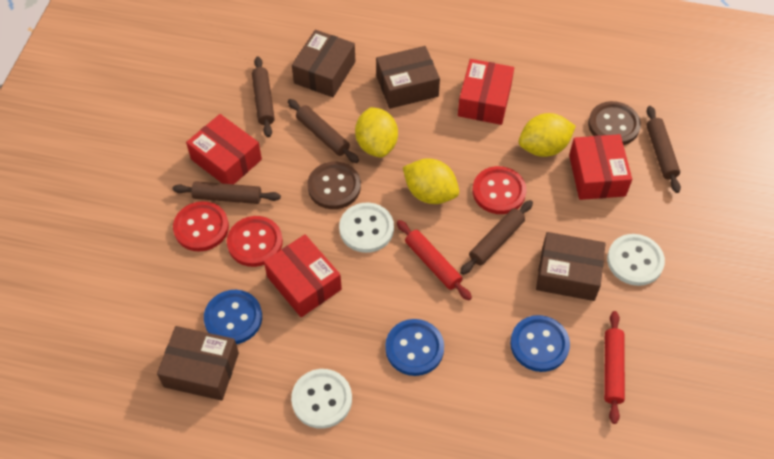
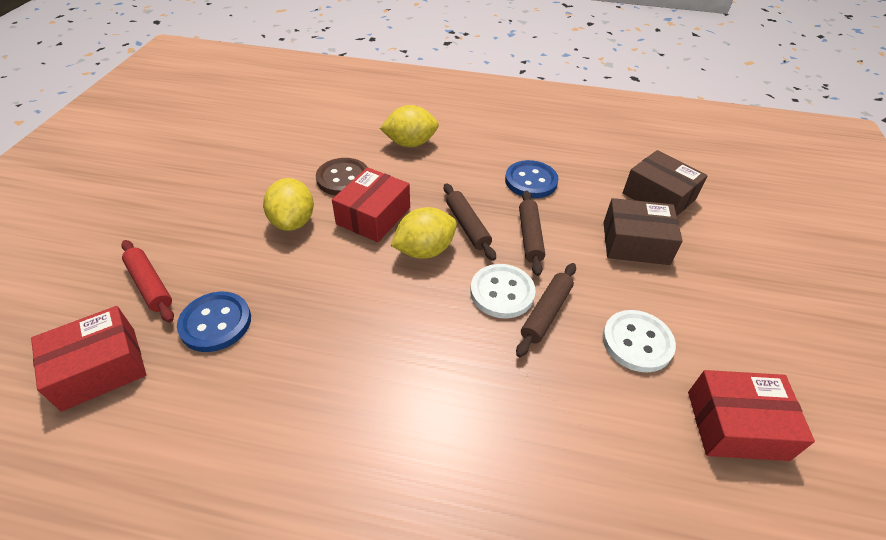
blue button: 3 -> 2
brown box: 4 -> 2
brown button: 2 -> 1
brown rolling pin: 5 -> 3
red box: 4 -> 3
red button: 3 -> 0
red rolling pin: 2 -> 1
white button: 3 -> 2

